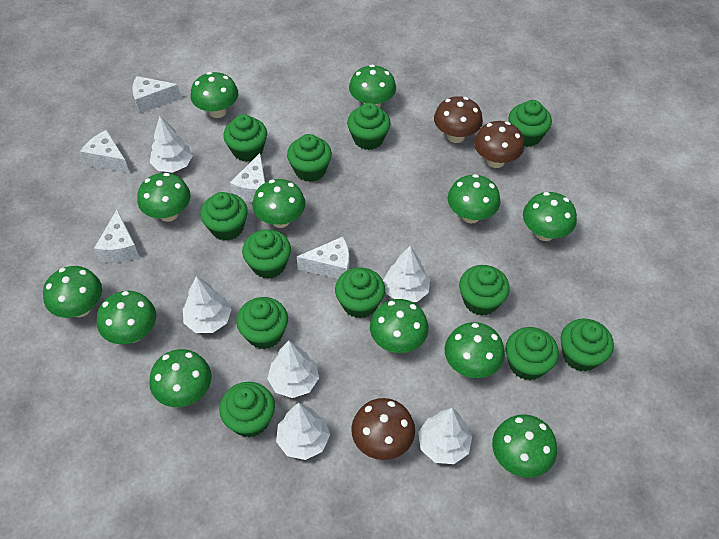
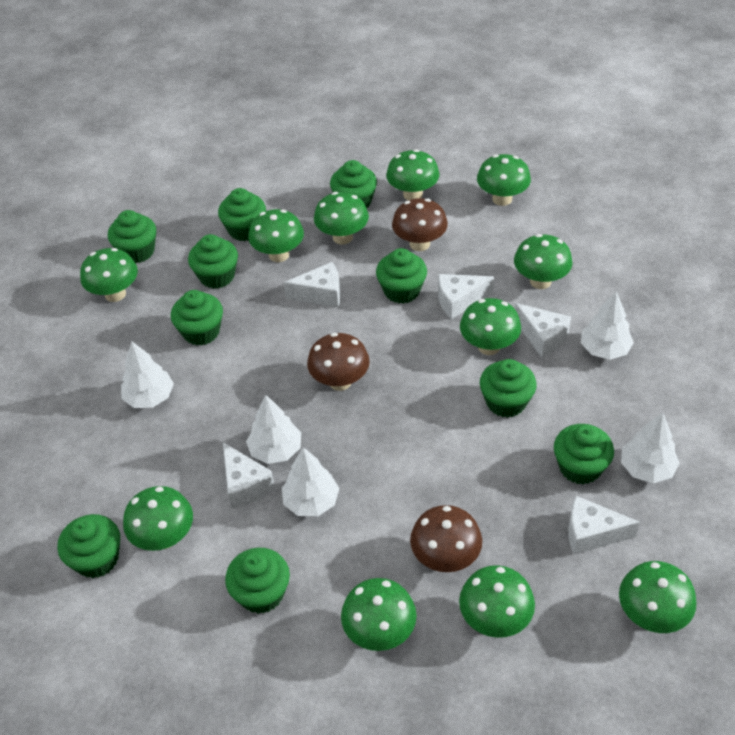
green cupcake: 12 -> 10
green mushroom: 12 -> 11
white tree: 6 -> 5

